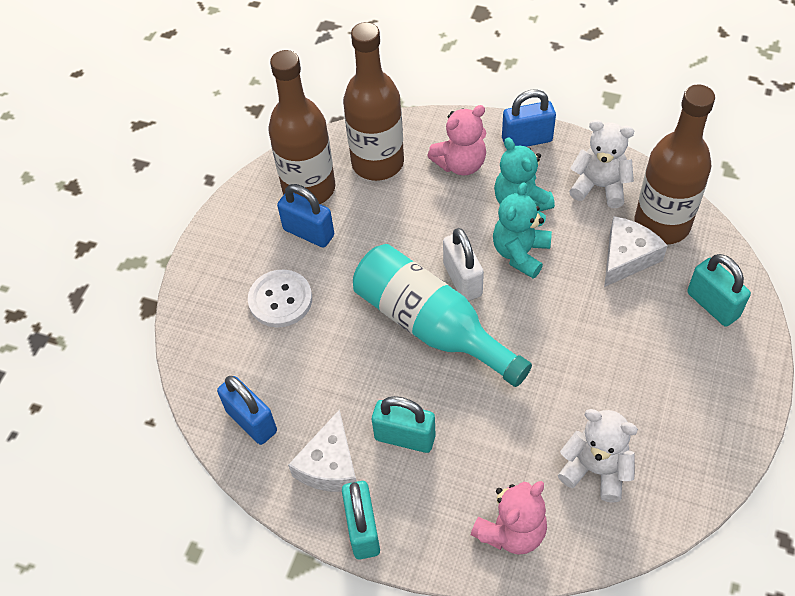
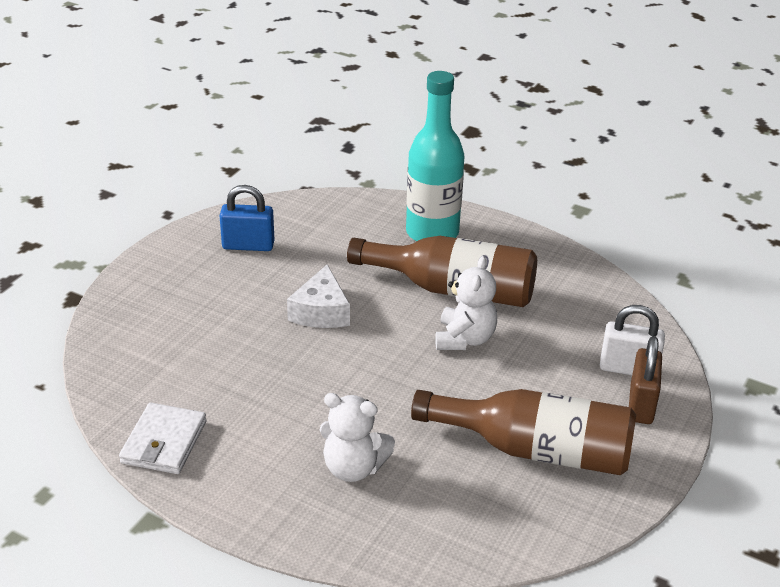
blue padlock: 3 -> 1
brown bottle: 3 -> 2
brown padlock: 0 -> 1
pink teddy bear: 2 -> 0
turquoise padlock: 3 -> 0
turquoise teddy bear: 2 -> 0
white button: 1 -> 0
white cheese: 2 -> 1
white wallet: 0 -> 1

